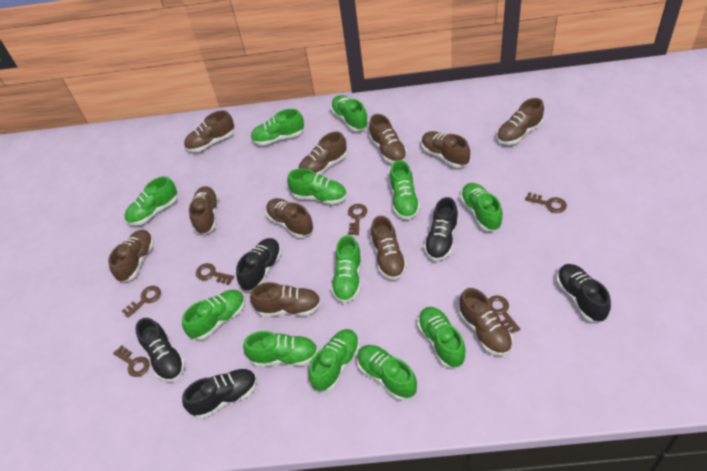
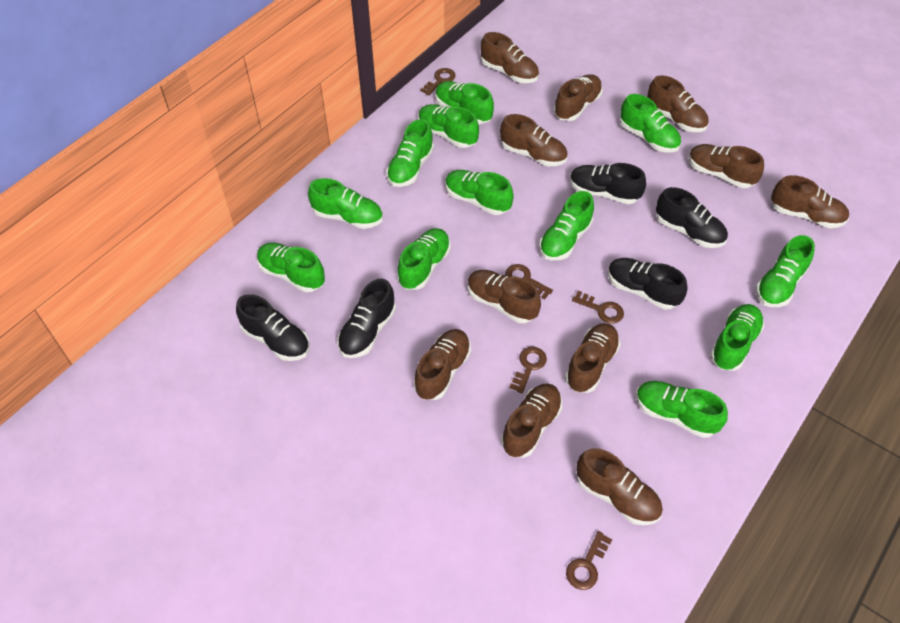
brown key: 6 -> 5

